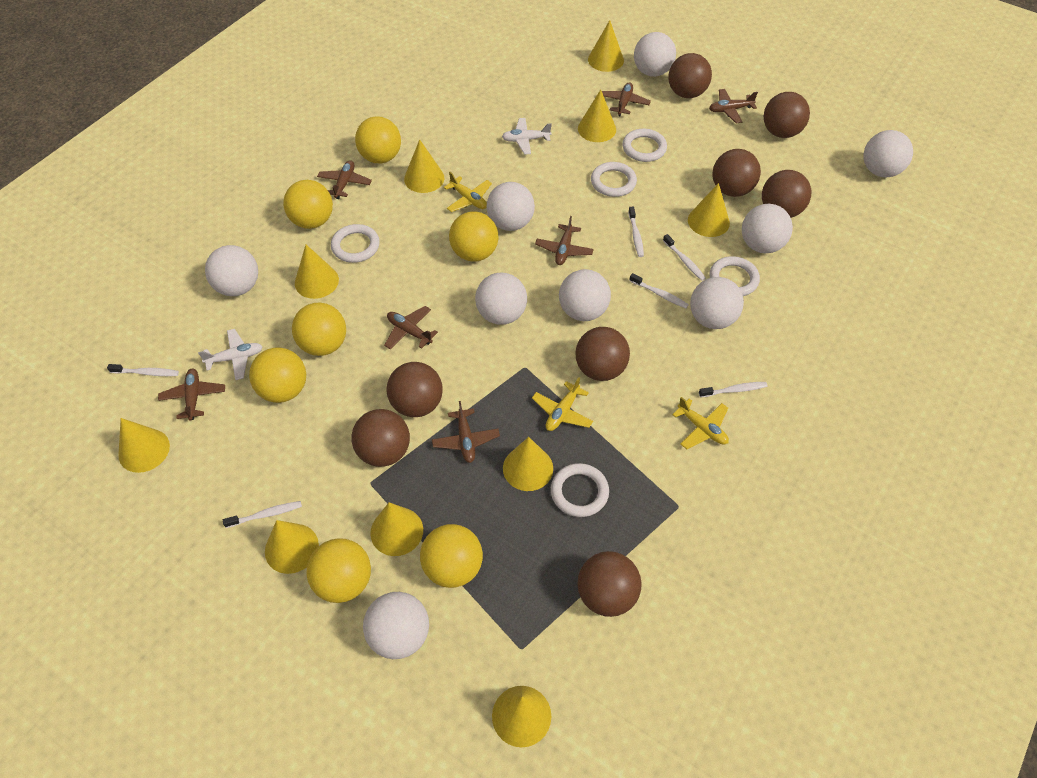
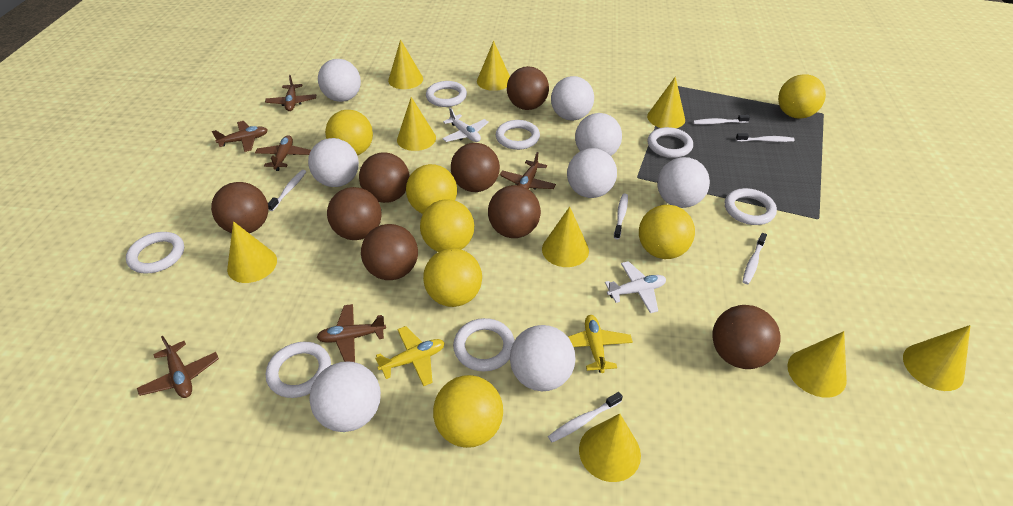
brown plane: 7 -> 6
white ball: 9 -> 8
white ring: 5 -> 7
yellow cone: 10 -> 9
yellow plane: 3 -> 2

